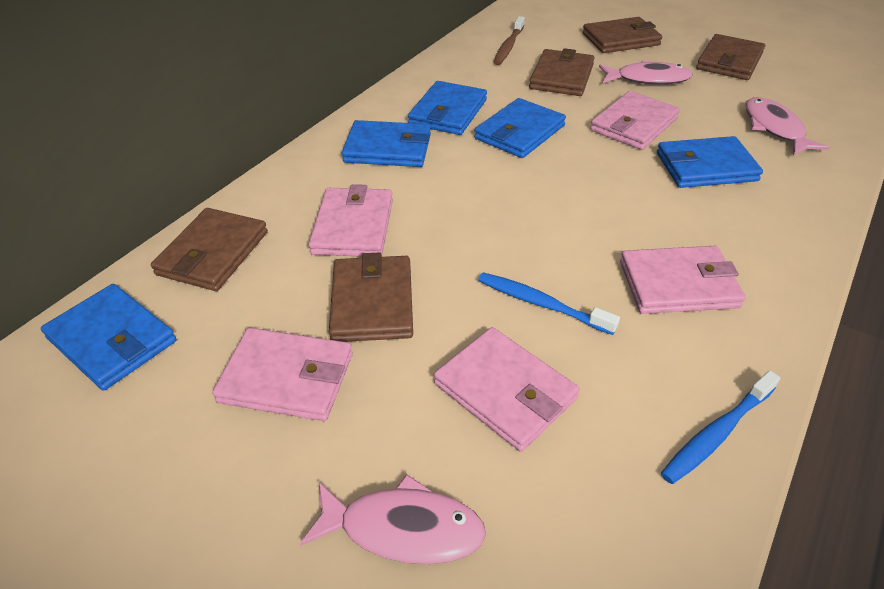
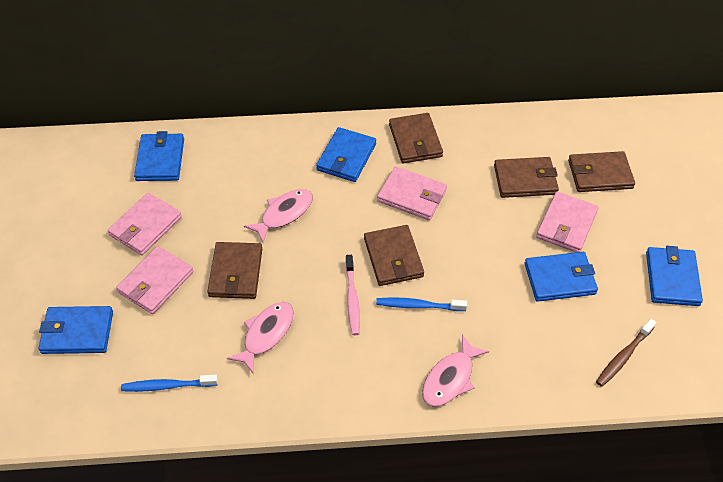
pink toothbrush: 0 -> 1
pink wallet: 5 -> 4

